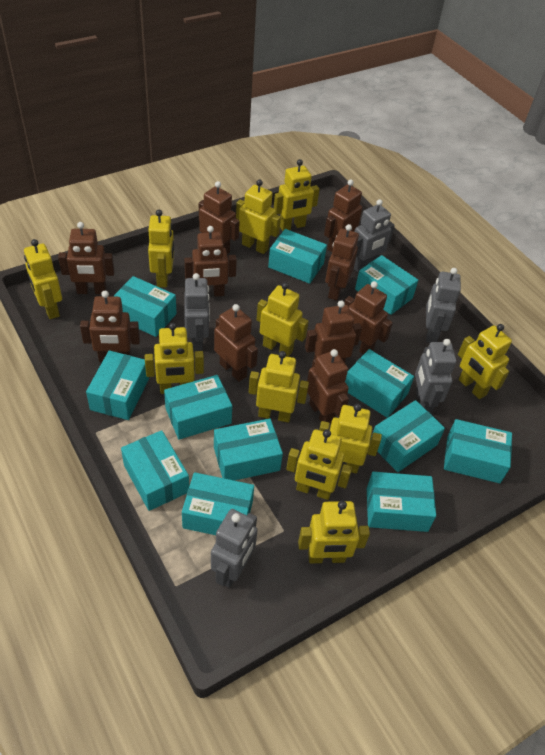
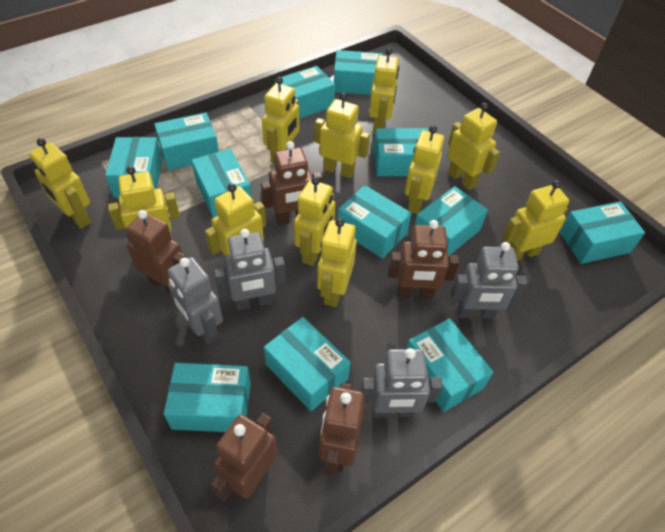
brown robot: 10 -> 5
grey robot: 5 -> 4

